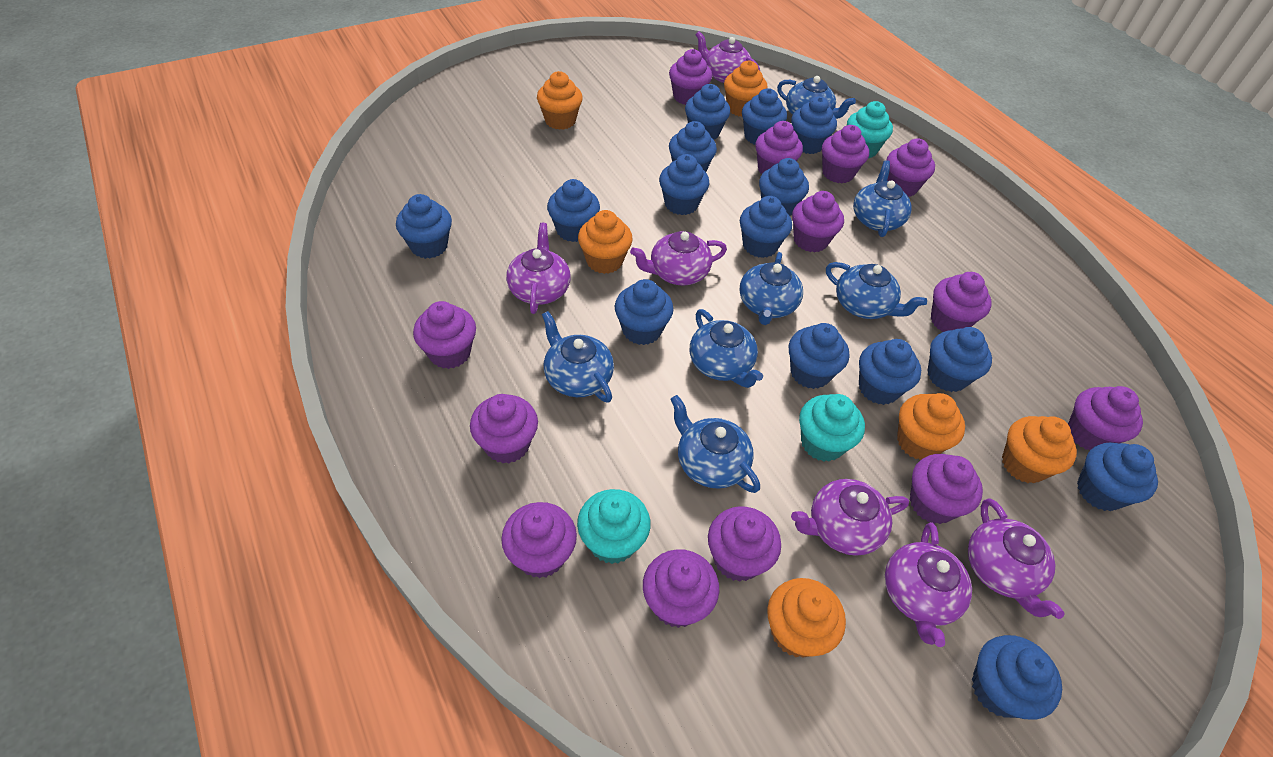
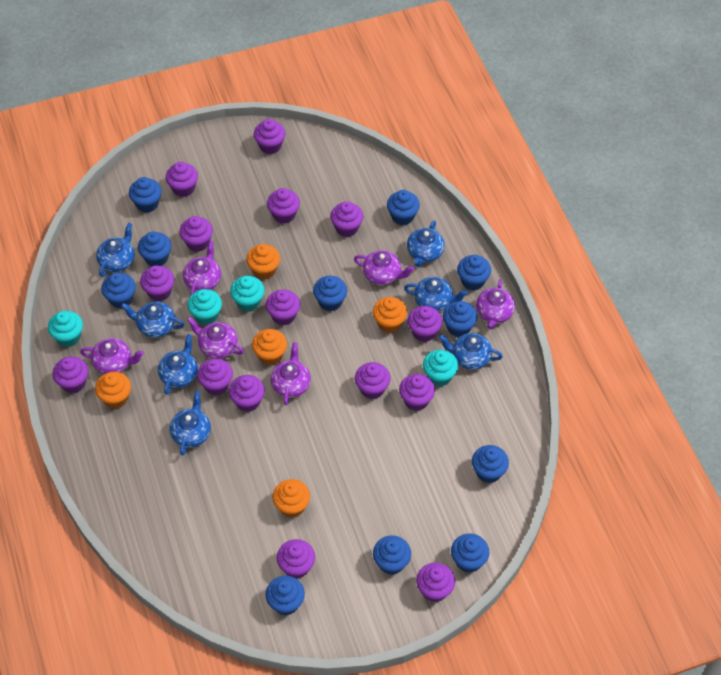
blue cupcake: 15 -> 11
orange cupcake: 6 -> 5
purple cupcake: 13 -> 15
turquoise cupcake: 3 -> 4

